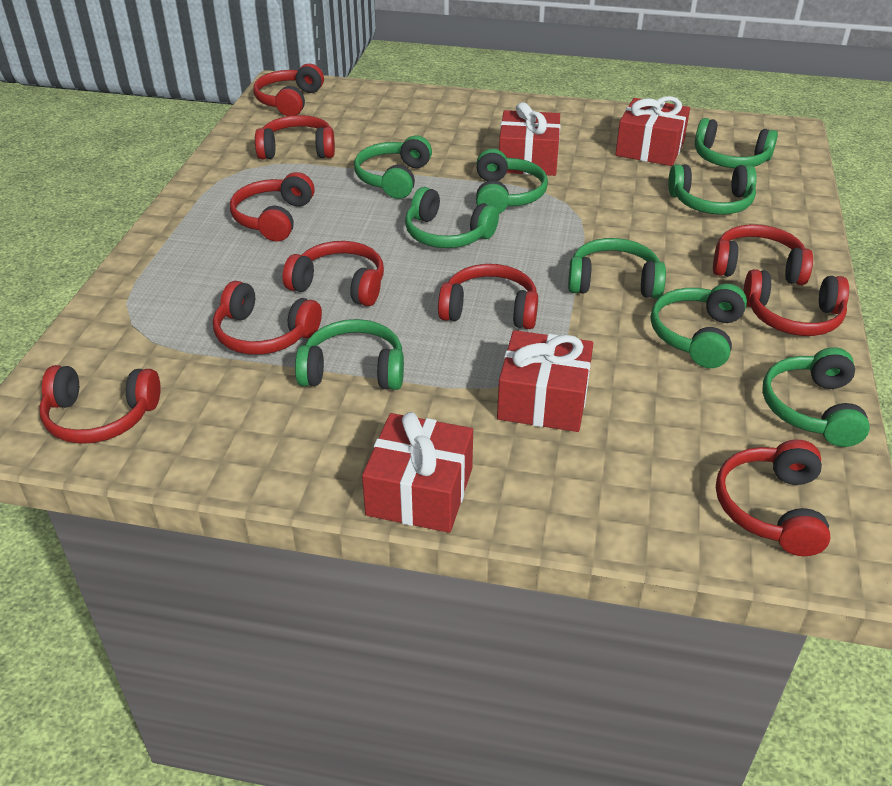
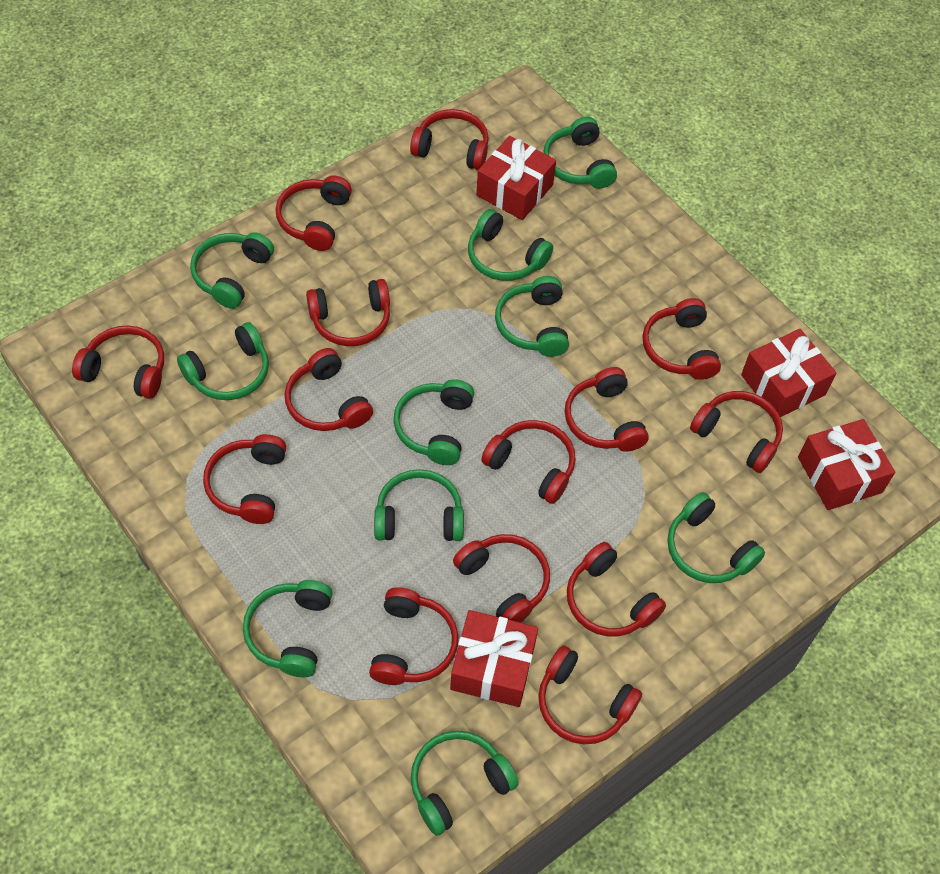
green headphones: 9 -> 10
red headphones: 10 -> 14

